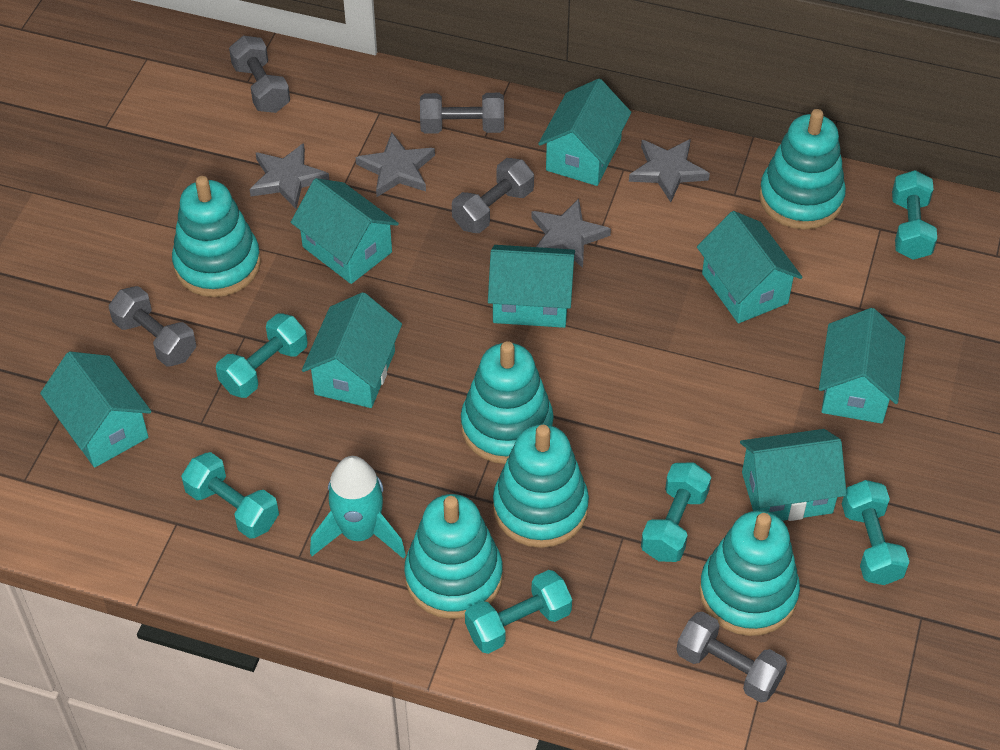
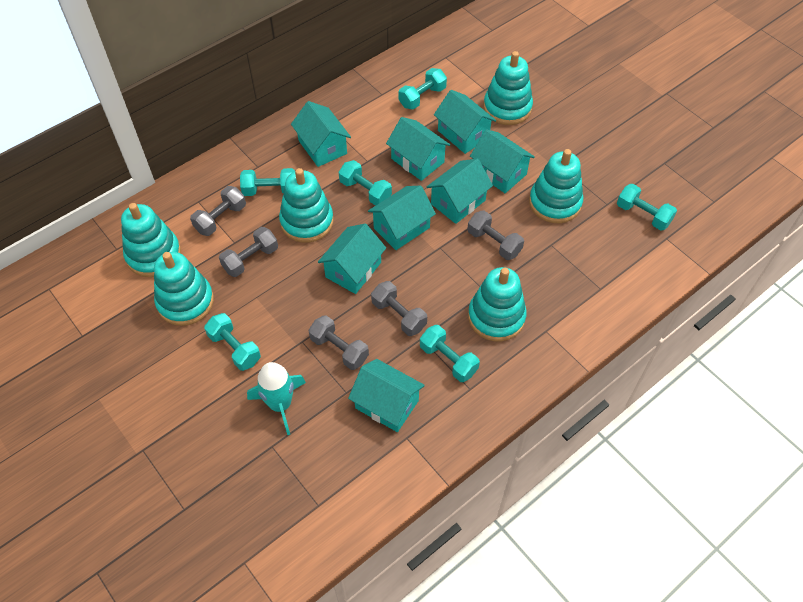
grey star: 4 -> 0

